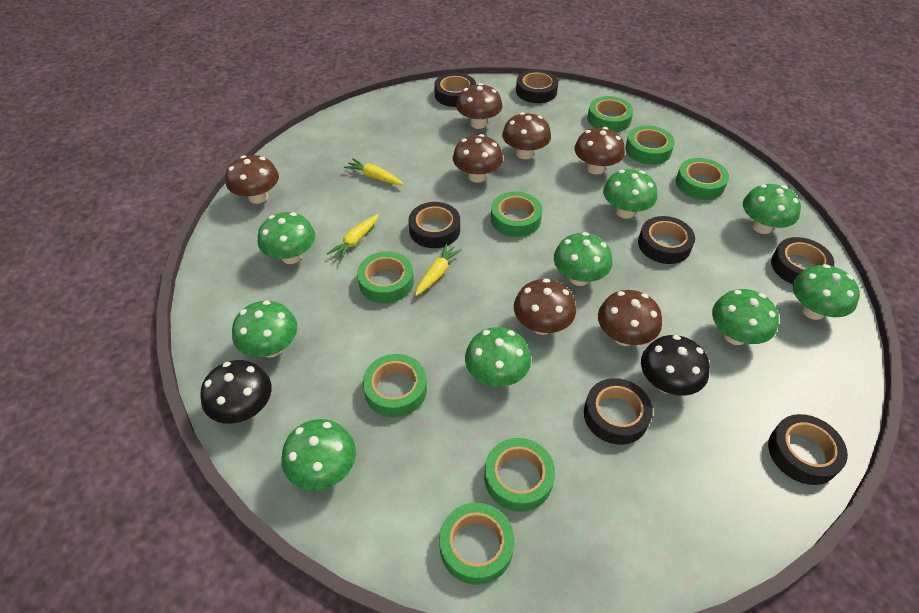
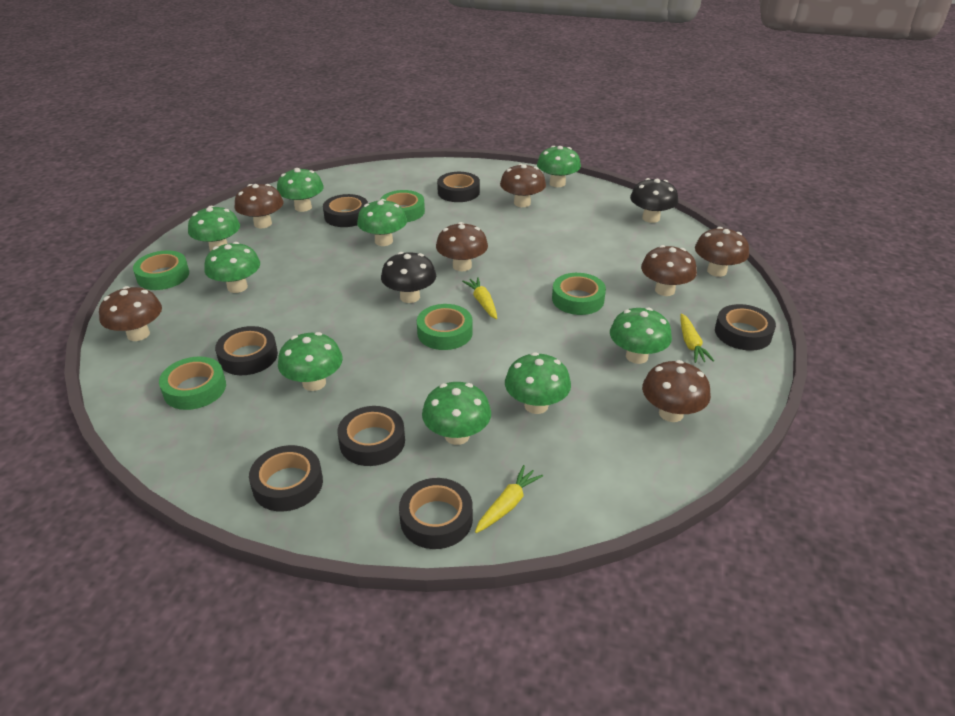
green tape: 8 -> 5

